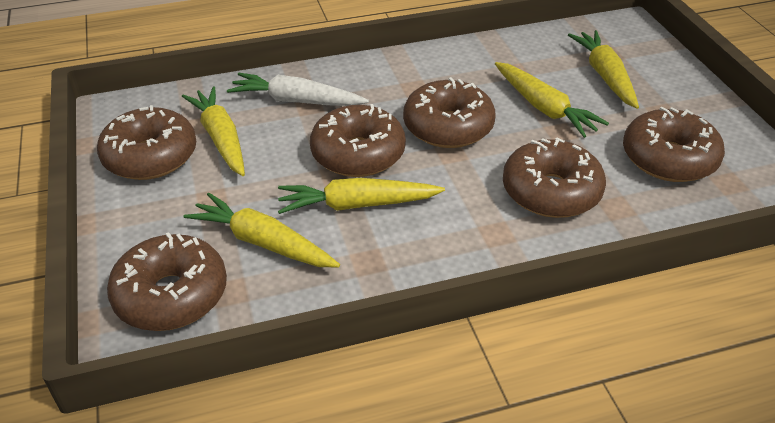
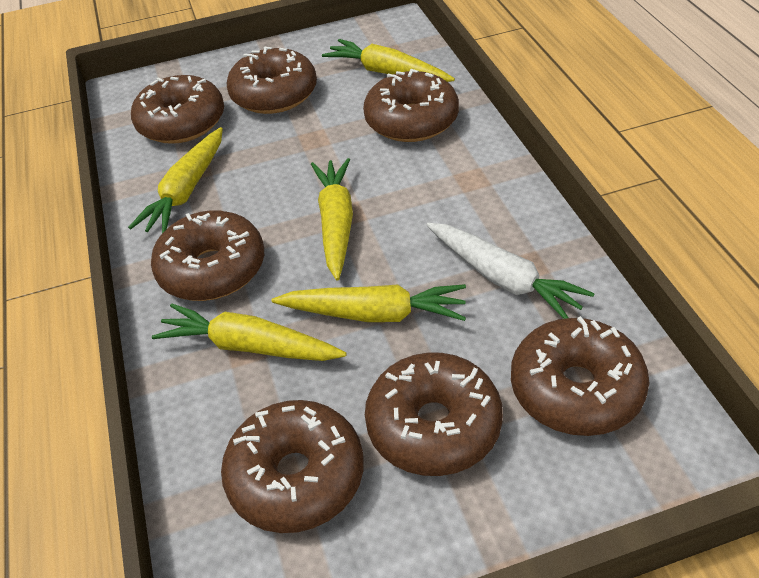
brown donut: 6 -> 7

